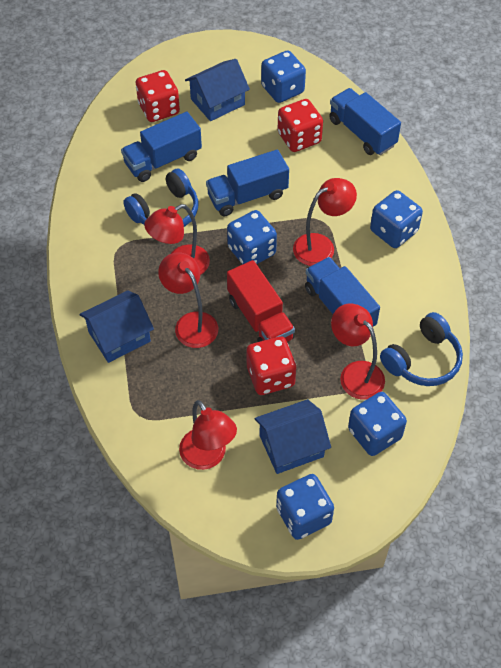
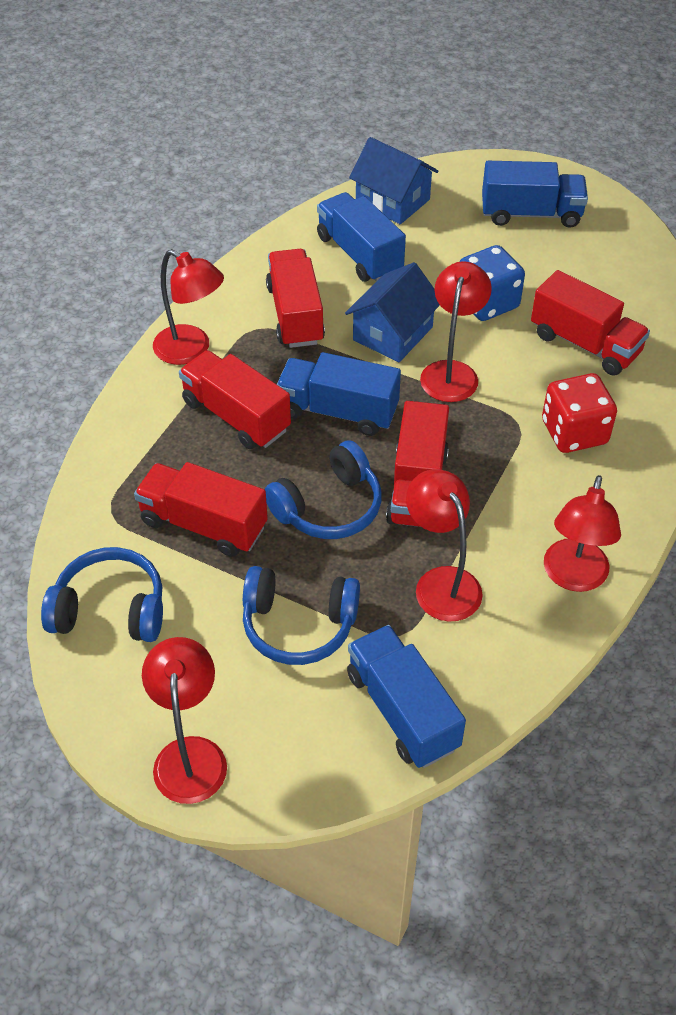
blue dice: 5 -> 1
blue headphones: 2 -> 3
blue house: 3 -> 2
red dice: 3 -> 1
red truck: 1 -> 5

